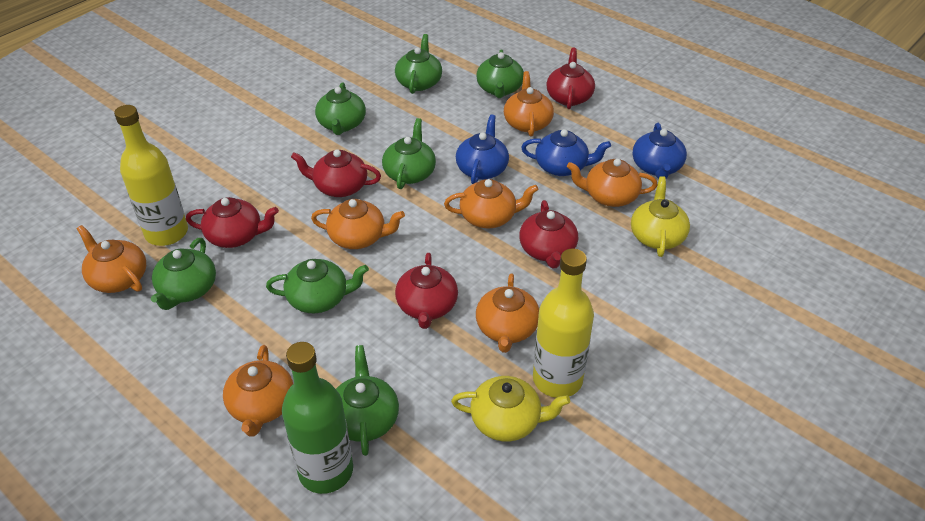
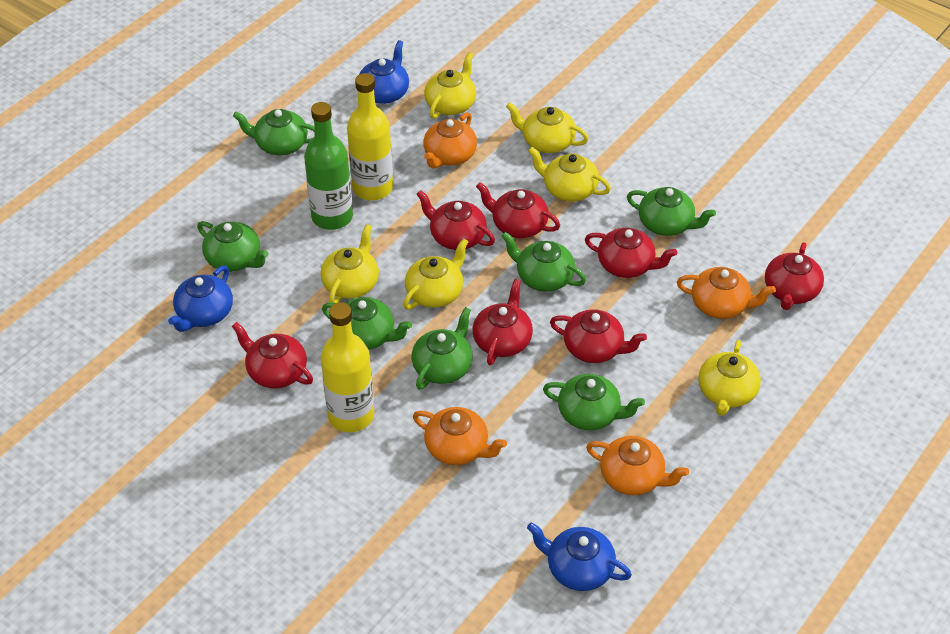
orange teapot: 7 -> 4
red teapot: 5 -> 7
yellow teapot: 2 -> 6

